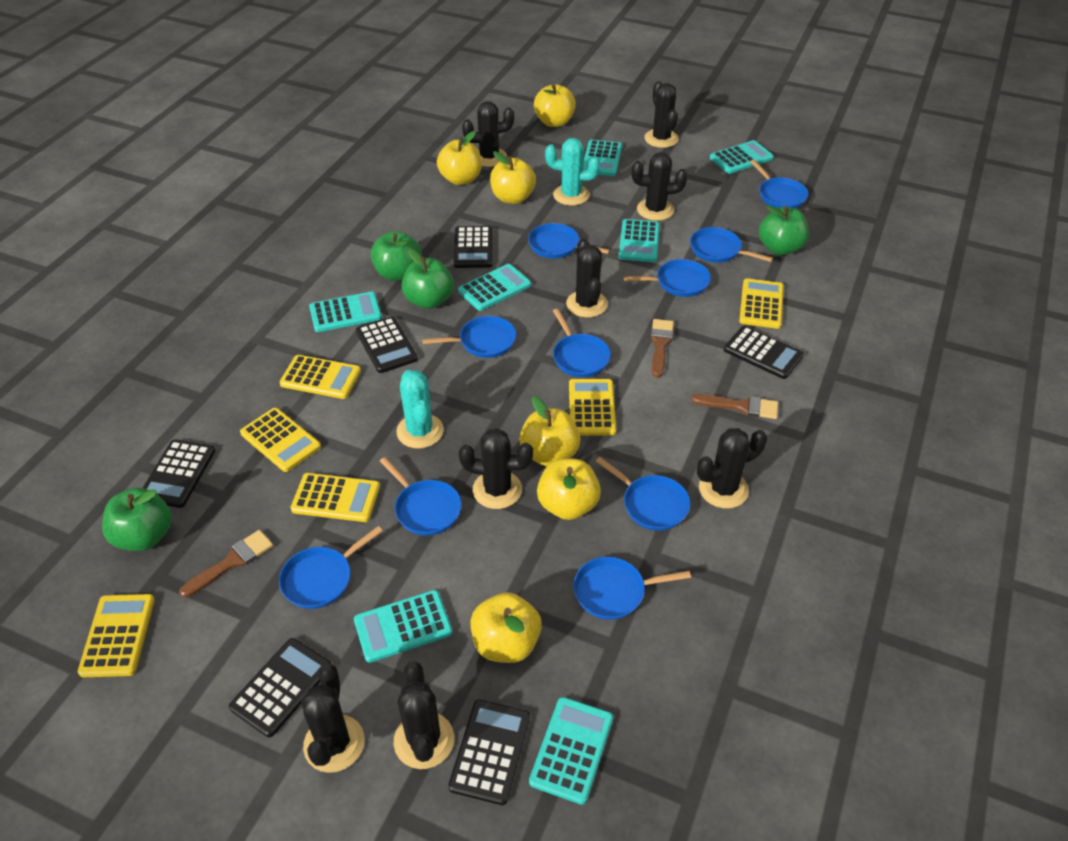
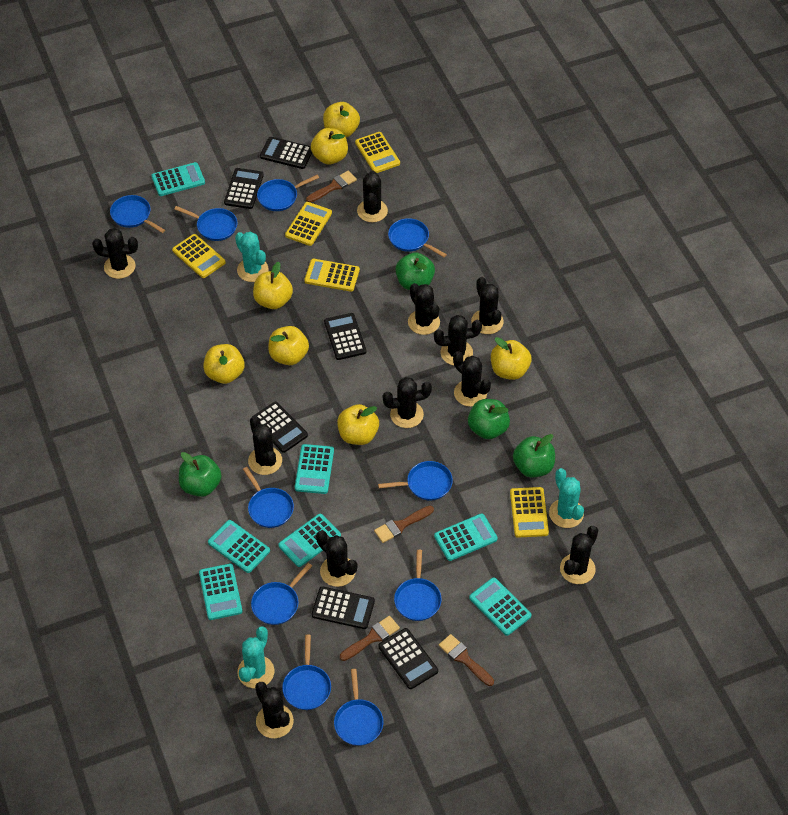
black cactus: 8 -> 11
brown brush: 3 -> 4
turquoise cactus: 2 -> 3
yellow apple: 6 -> 7
yellow calculator: 6 -> 5

